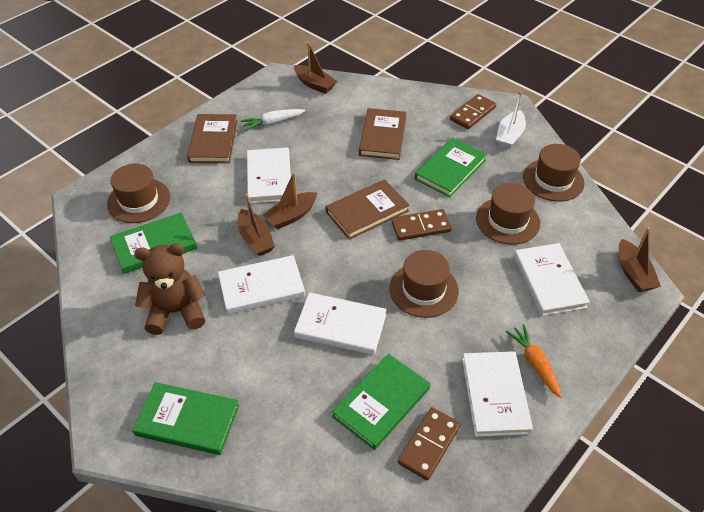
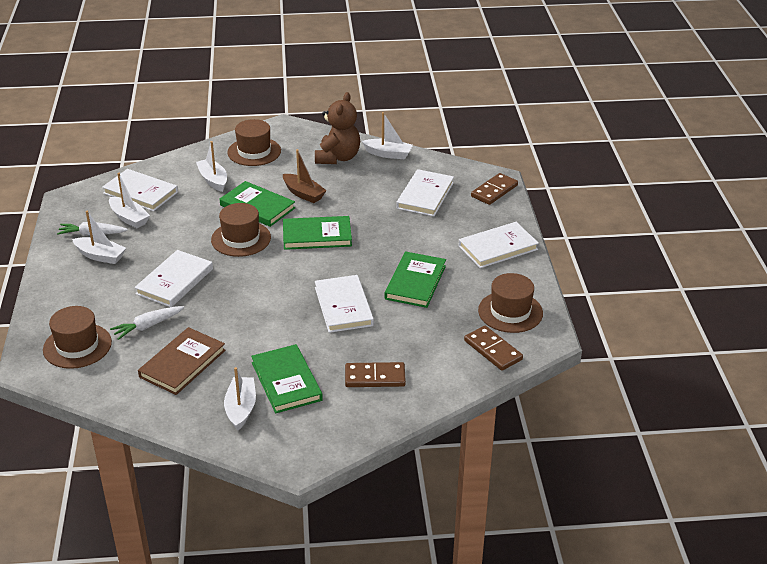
brown boat: 4 -> 1
brown book: 3 -> 1
orange carrot: 1 -> 0
white boat: 1 -> 5
white carrot: 1 -> 2

